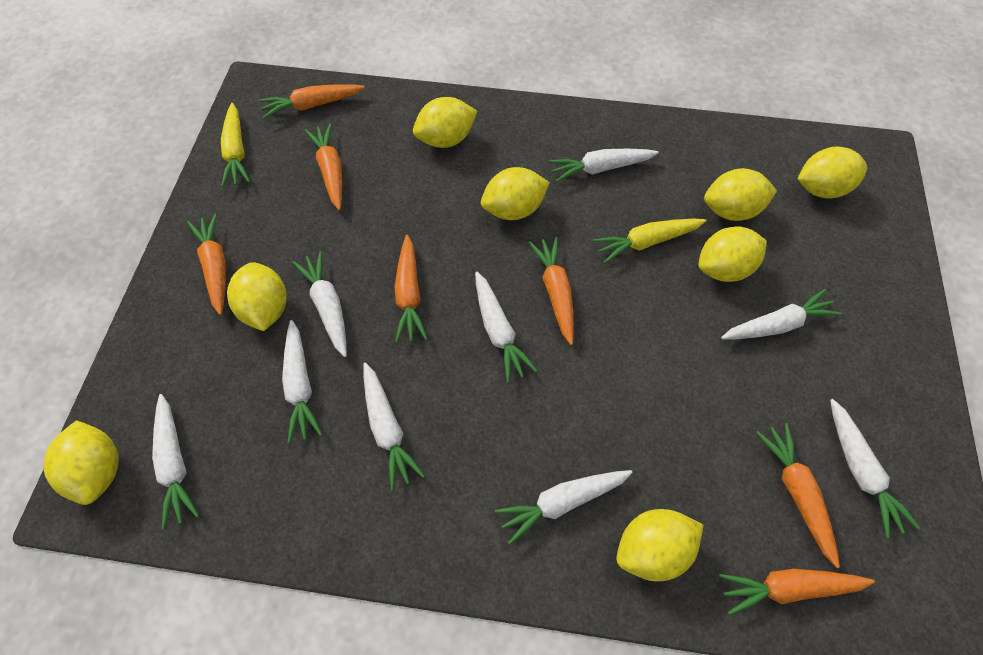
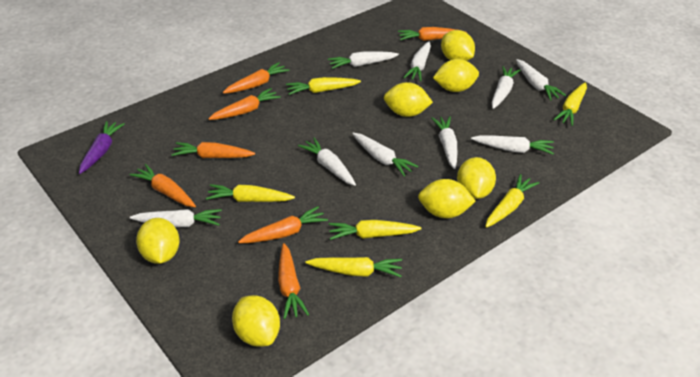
purple carrot: 0 -> 1
yellow carrot: 2 -> 6
yellow lemon: 8 -> 7

